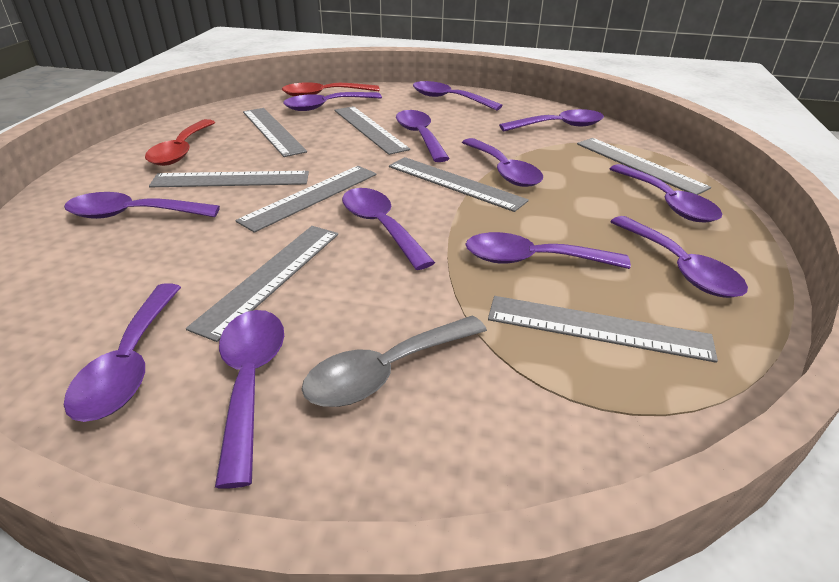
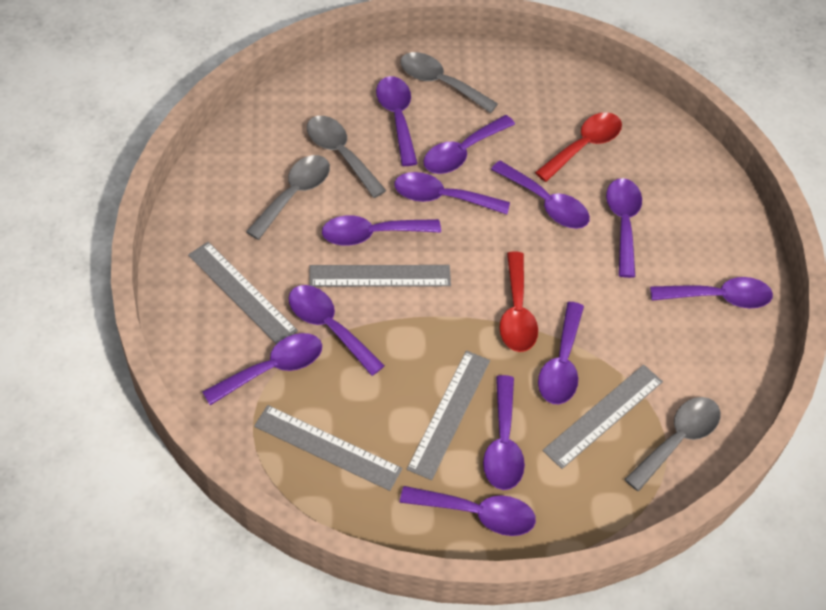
grey ruler: 8 -> 5
grey spoon: 1 -> 4

